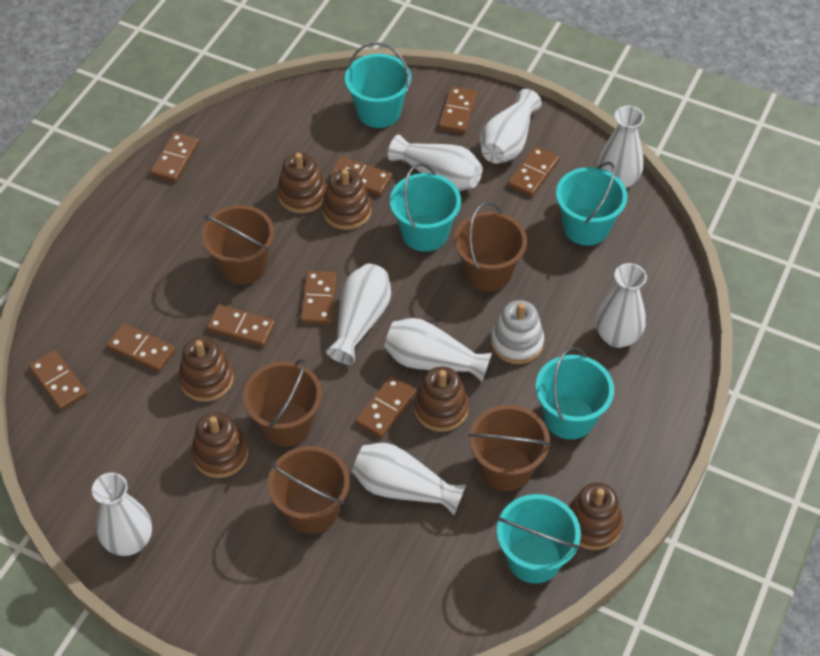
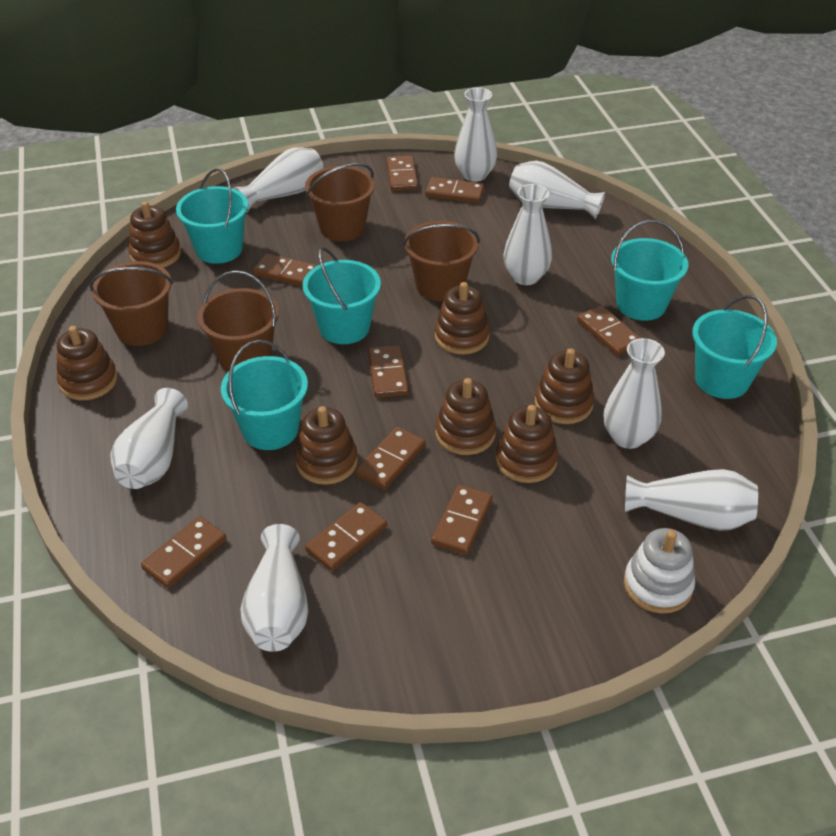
brown bucket: 5 -> 4
brown stacking toy: 6 -> 7

